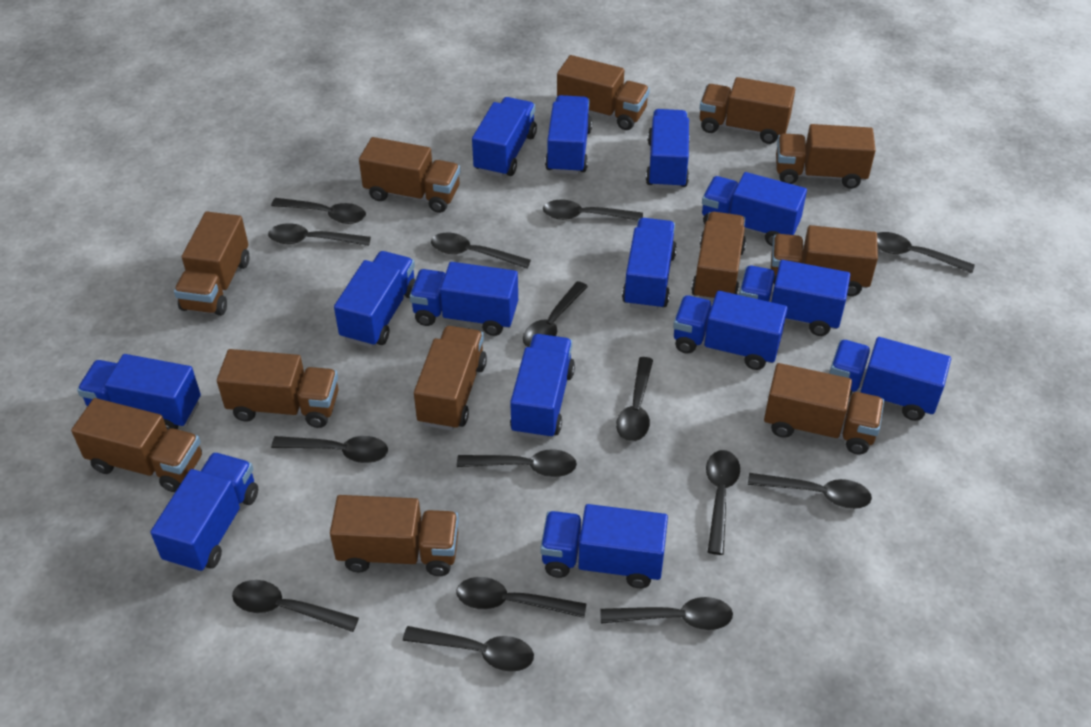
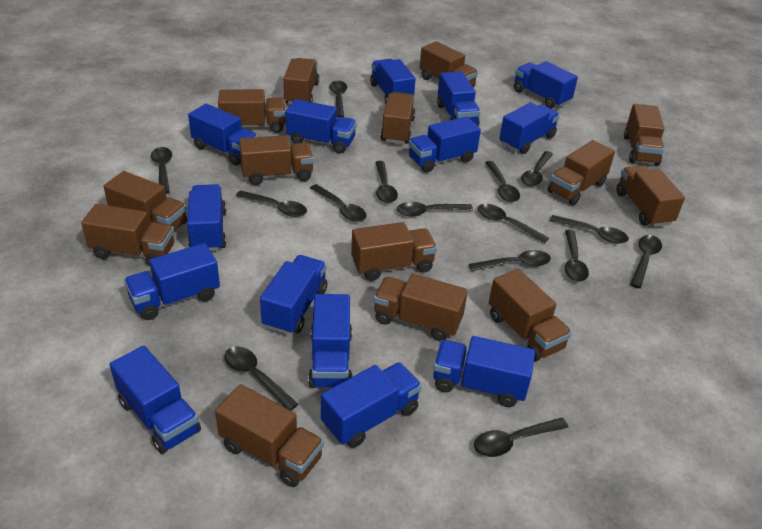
brown truck: 12 -> 14

